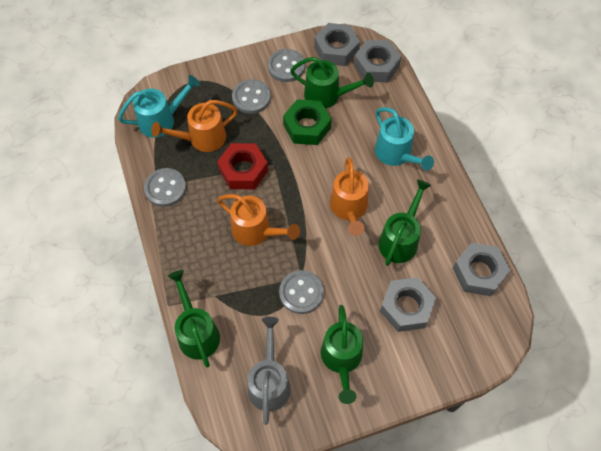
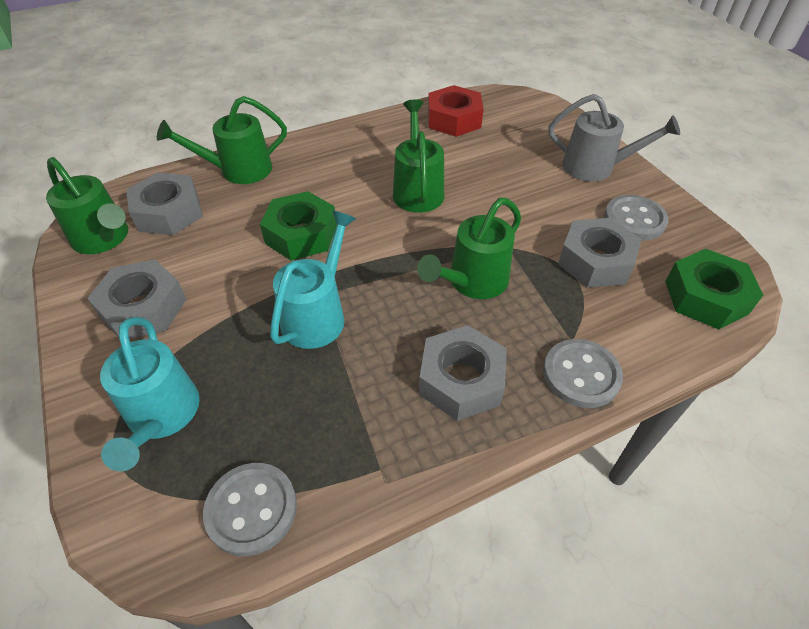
green nut: 1 -> 2
grey button: 4 -> 3
orange watering can: 3 -> 0

